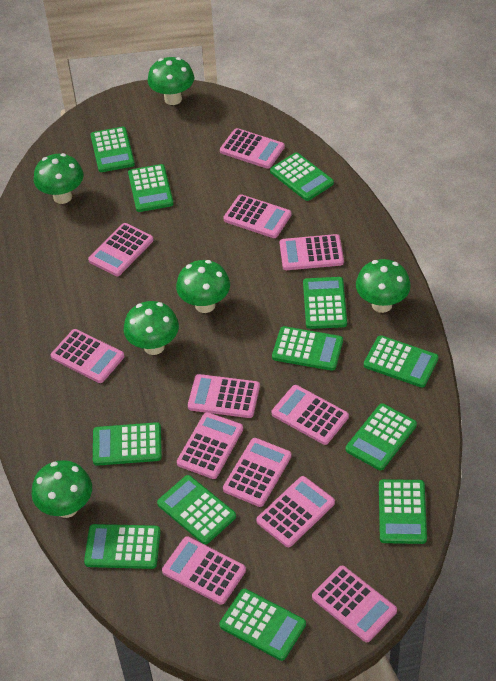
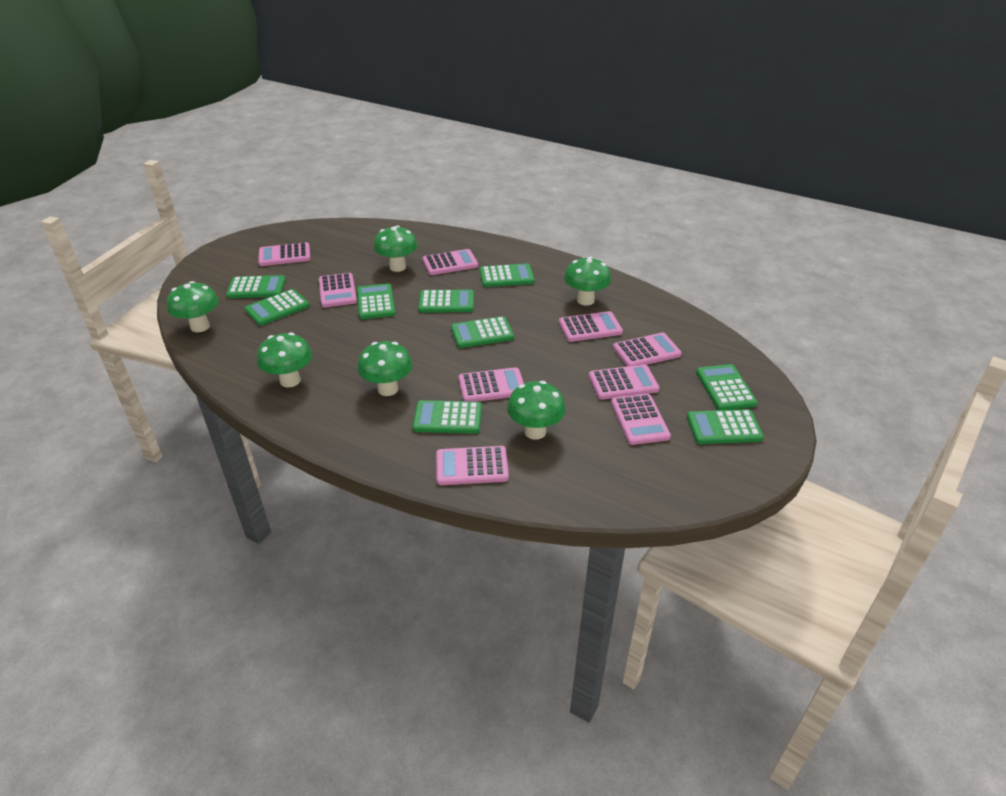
green calculator: 12 -> 9
pink calculator: 12 -> 9

